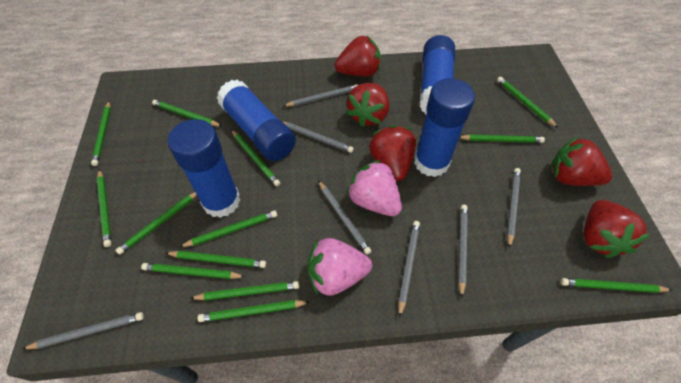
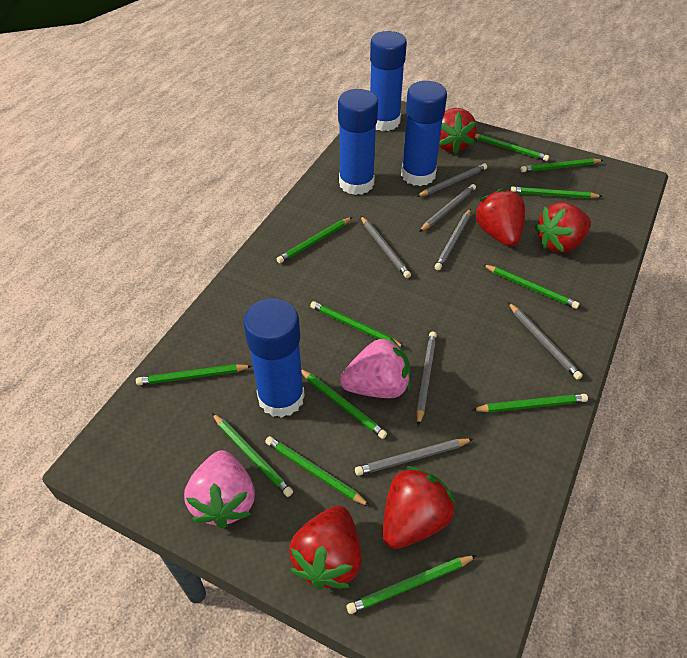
green pencil: 13 -> 12

